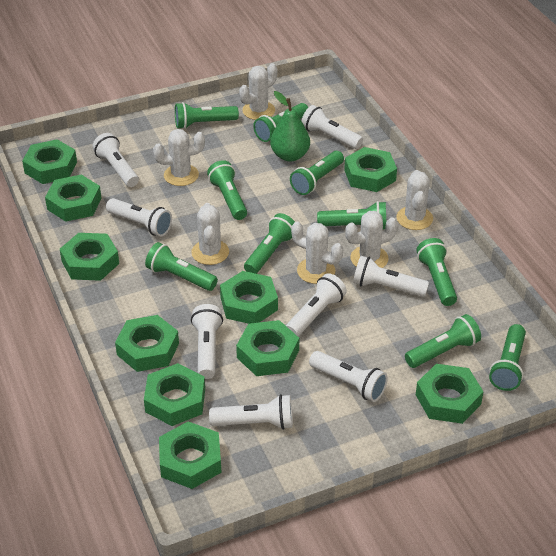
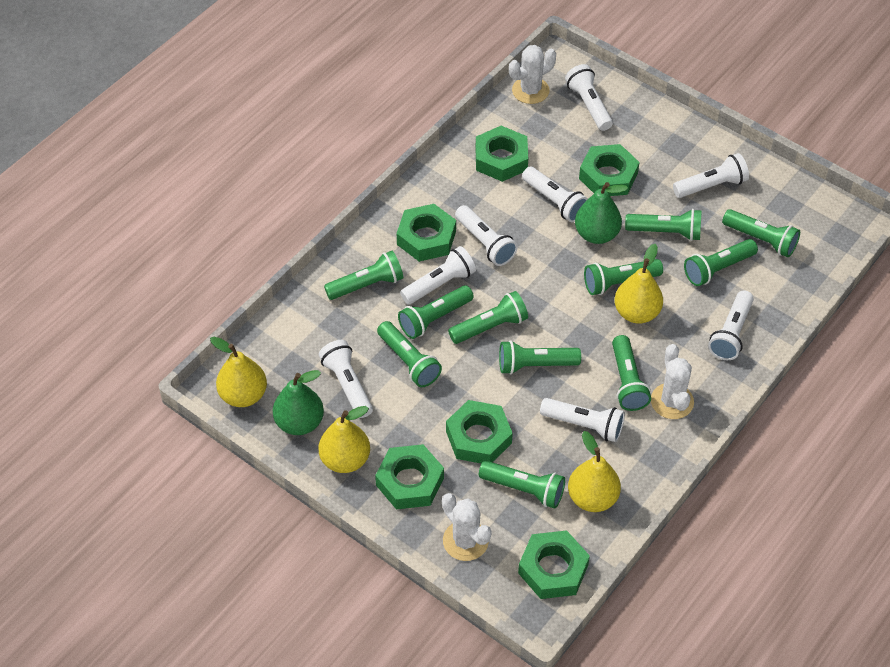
green flashlight: 10 -> 11
green nut: 10 -> 6
green pear: 1 -> 2
white cactus: 6 -> 3
yellow pear: 0 -> 4

